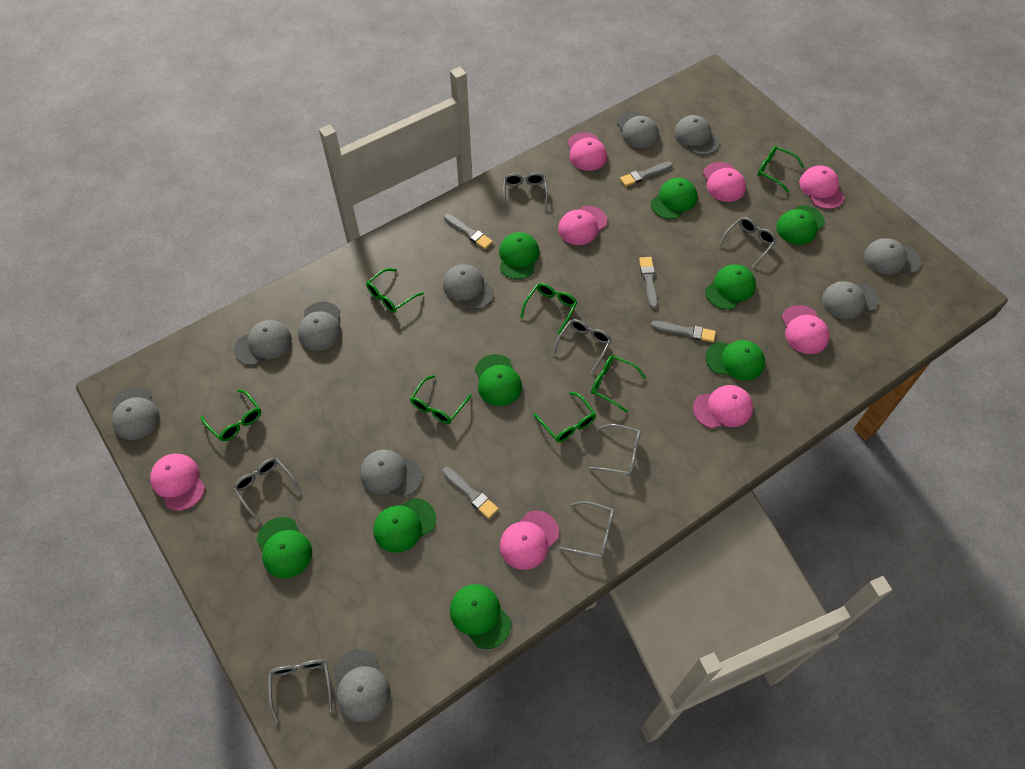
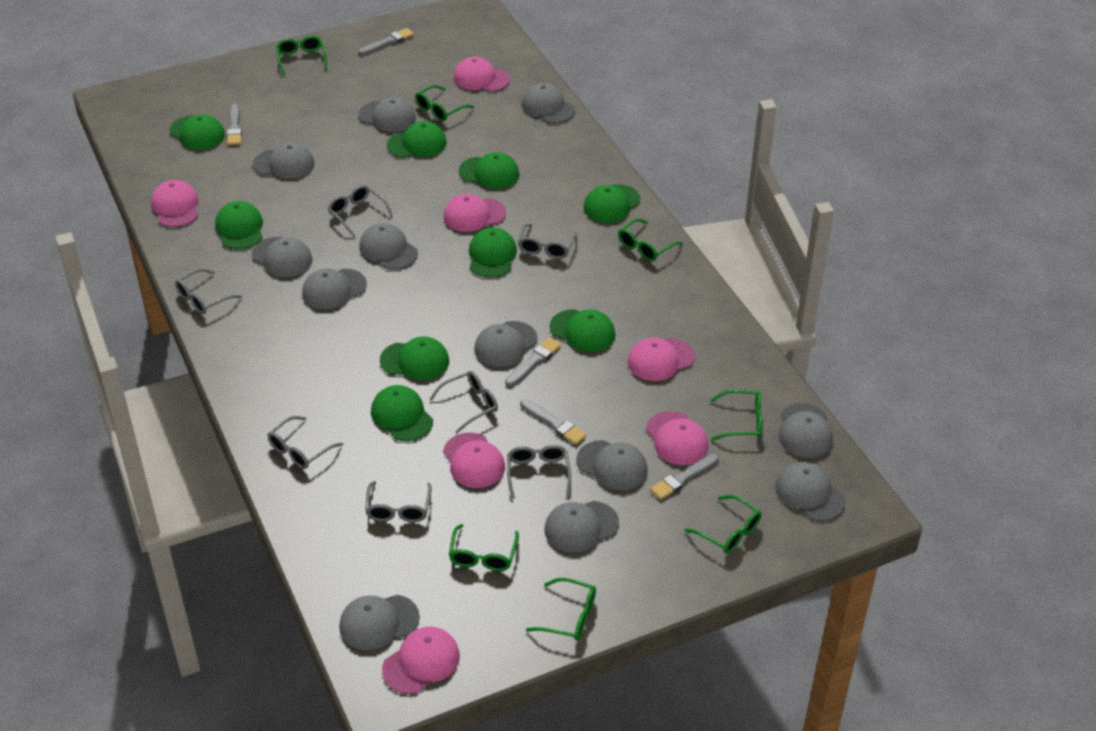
grey cap: 10 -> 12
pink cap: 8 -> 7

